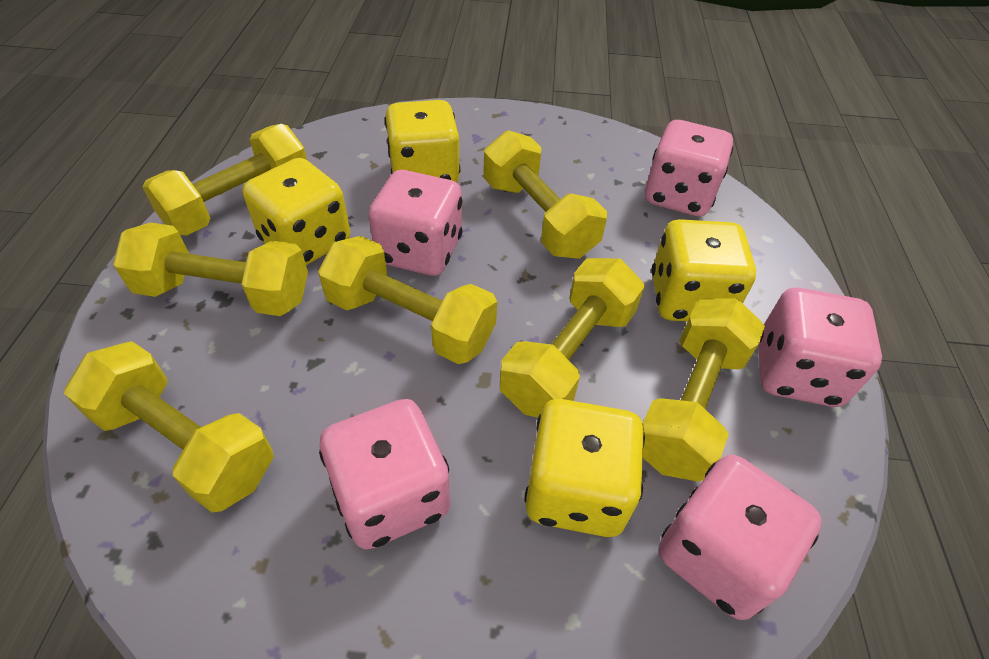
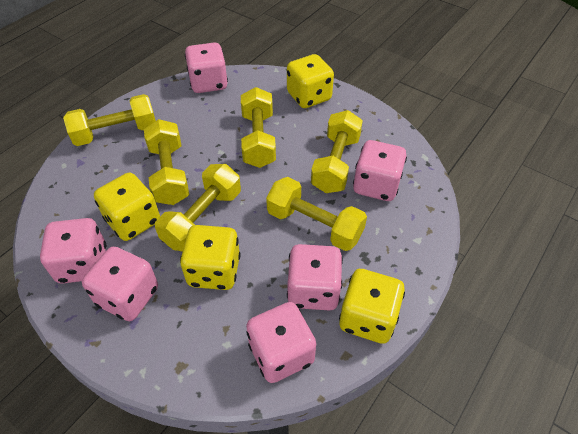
pink dice: 5 -> 6
yellow dumbbell: 7 -> 6

